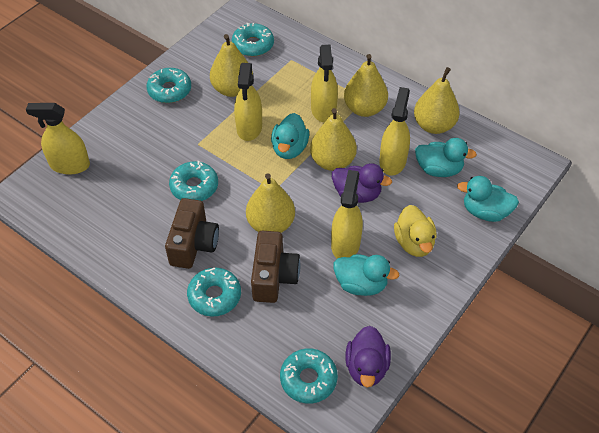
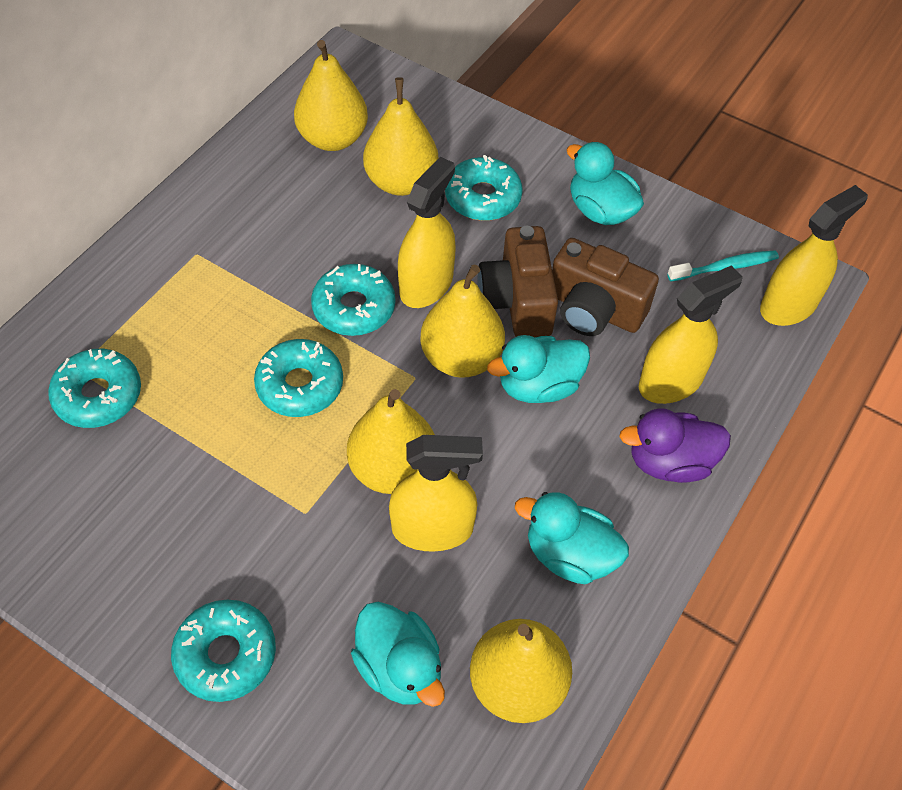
purple duck: 2 -> 1
turquoise toothbrush: 0 -> 1
yellow duck: 1 -> 0
yellow spray bottle: 5 -> 4

